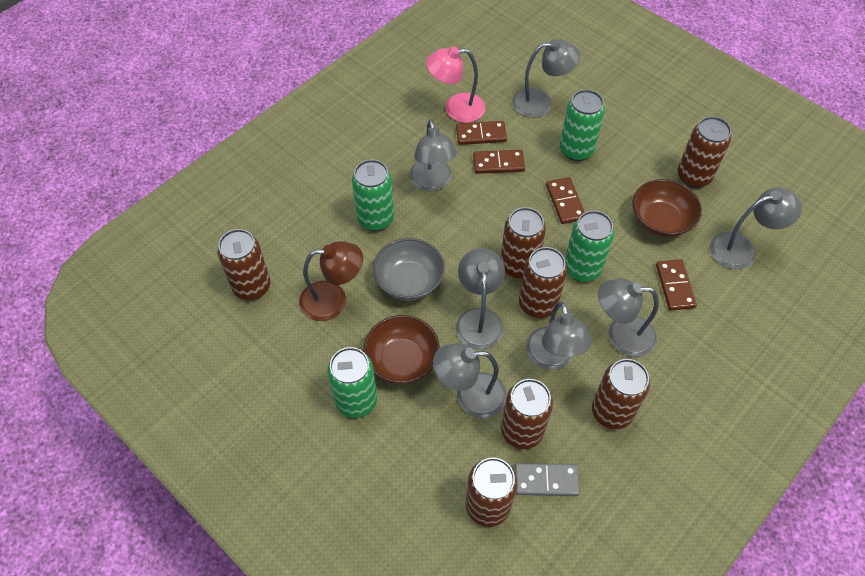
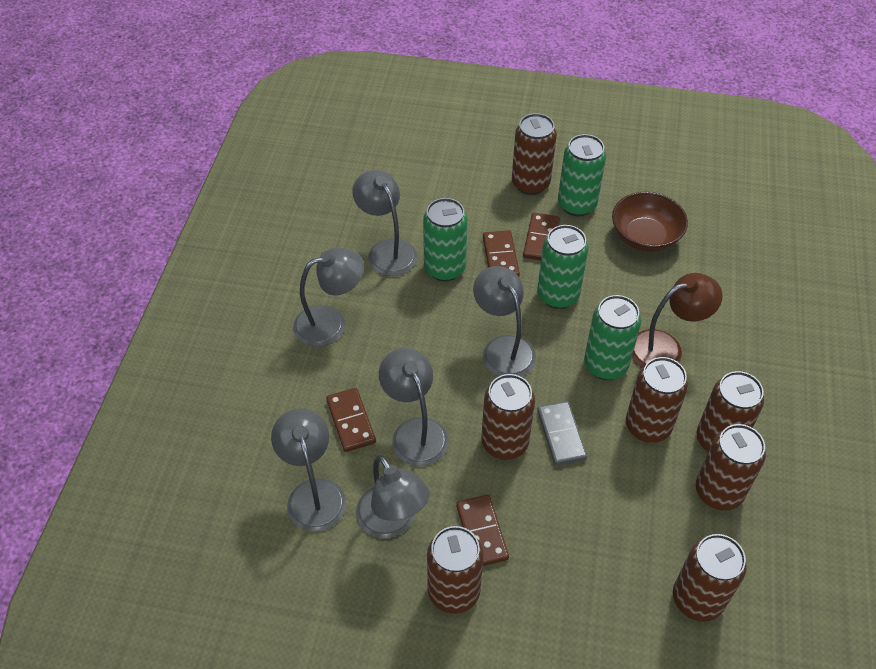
brown bowl: 2 -> 1
grey bowl: 1 -> 0
grey lamp: 7 -> 6
pink lamp: 1 -> 0

